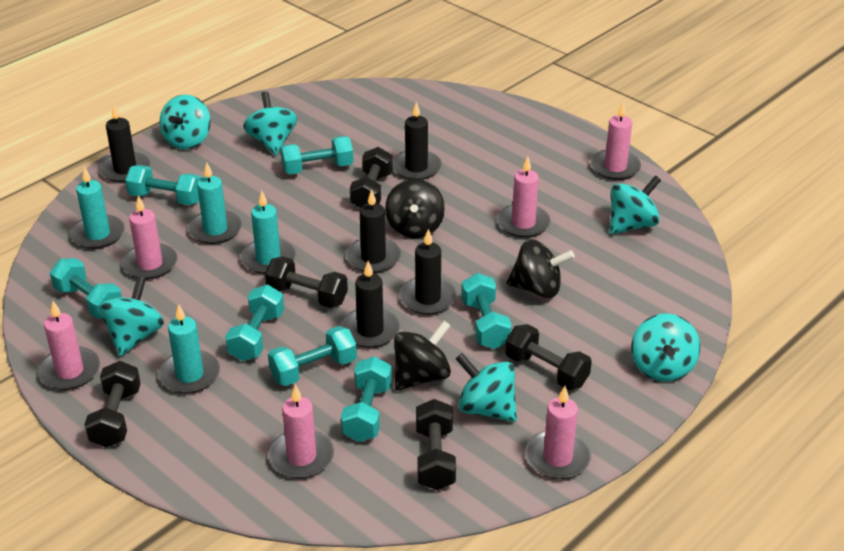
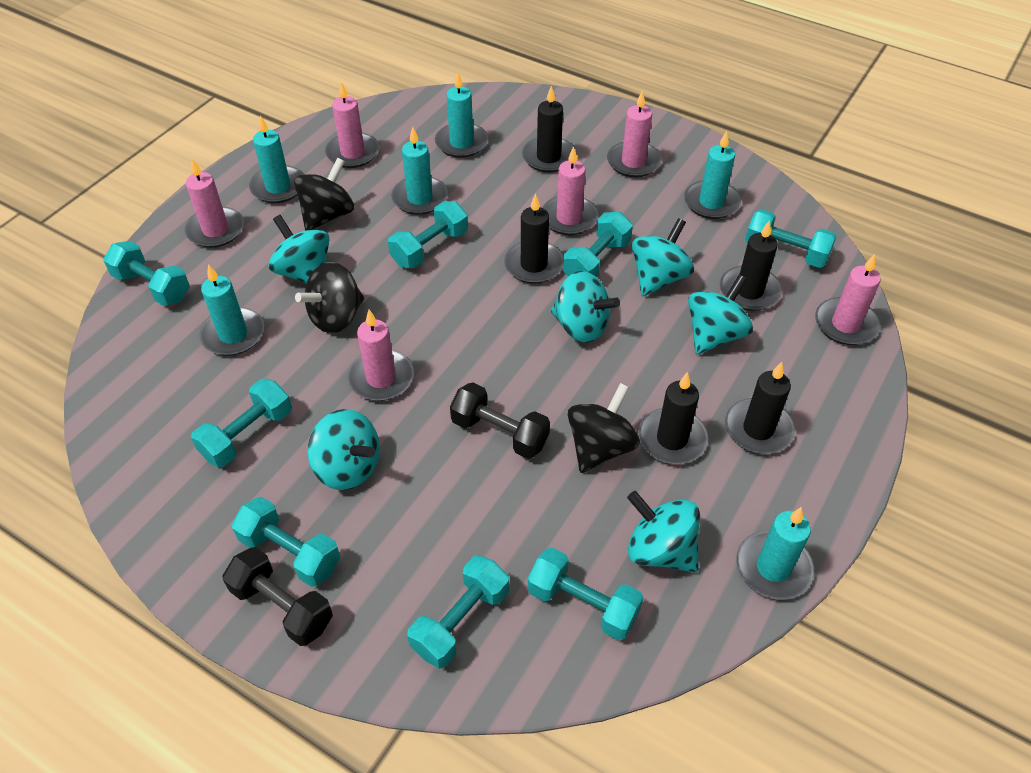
black dumbbell: 5 -> 2
turquoise candle: 4 -> 6
turquoise dumbbell: 7 -> 8

